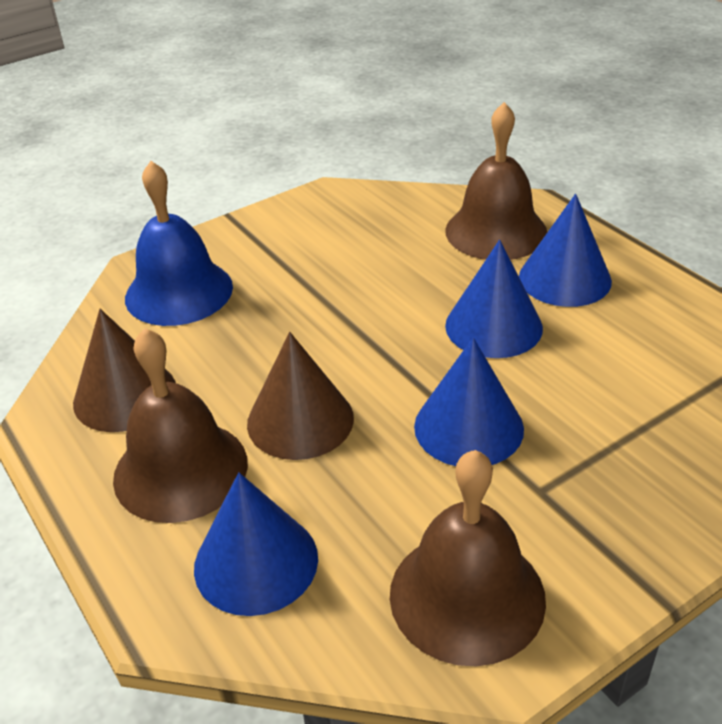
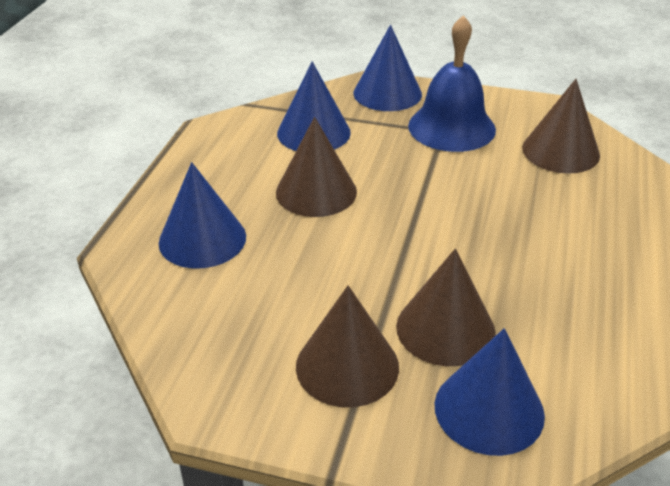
brown bell: 3 -> 0
brown cone: 2 -> 4

